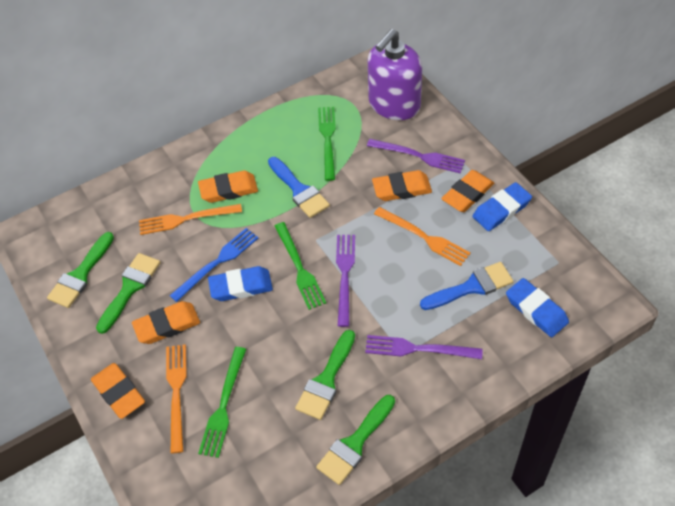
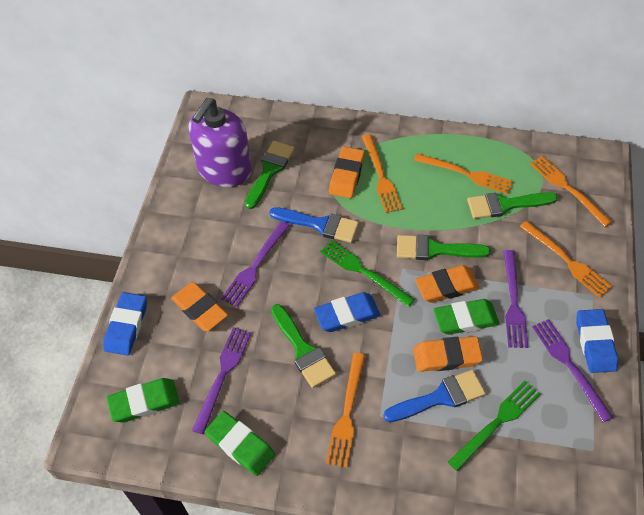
blue fork: 1 -> 0
green eraser: 0 -> 3
green fork: 3 -> 2
orange eraser: 5 -> 4
orange fork: 3 -> 5
purple fork: 3 -> 4

